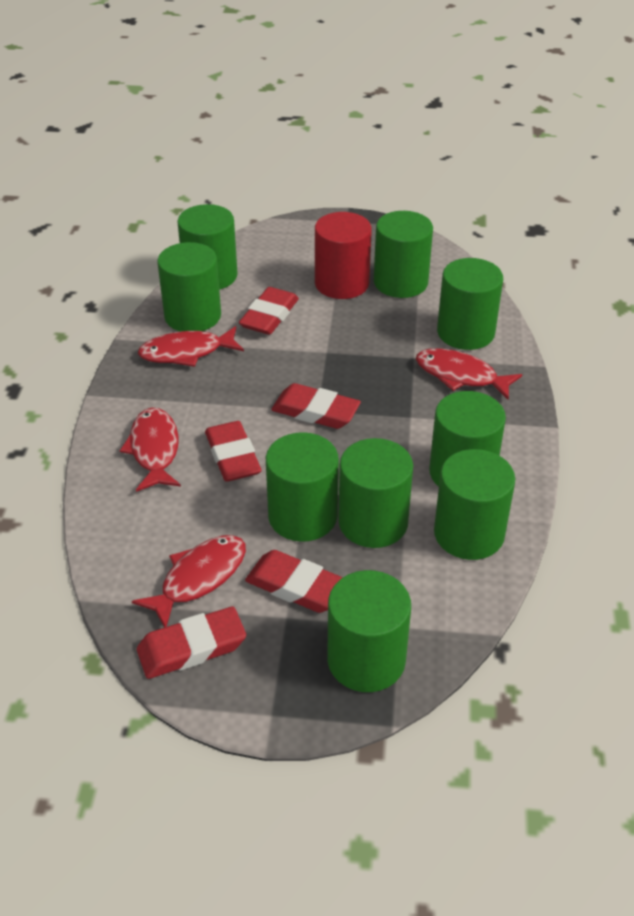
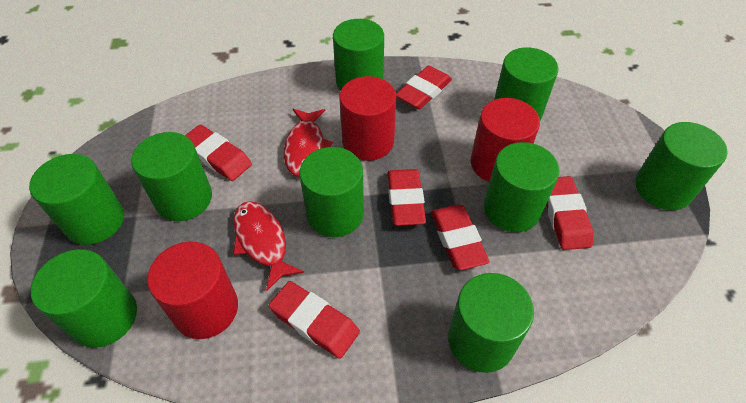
red cylinder: 1 -> 3
red eraser: 5 -> 6
red fish: 4 -> 2

